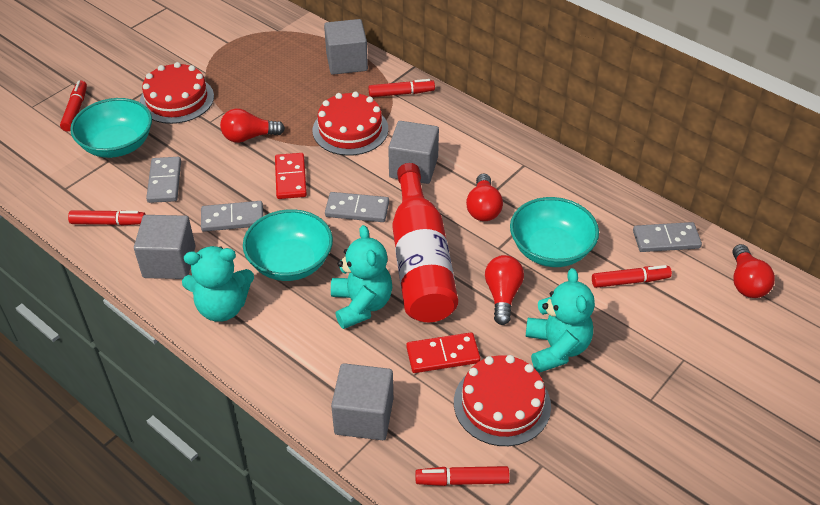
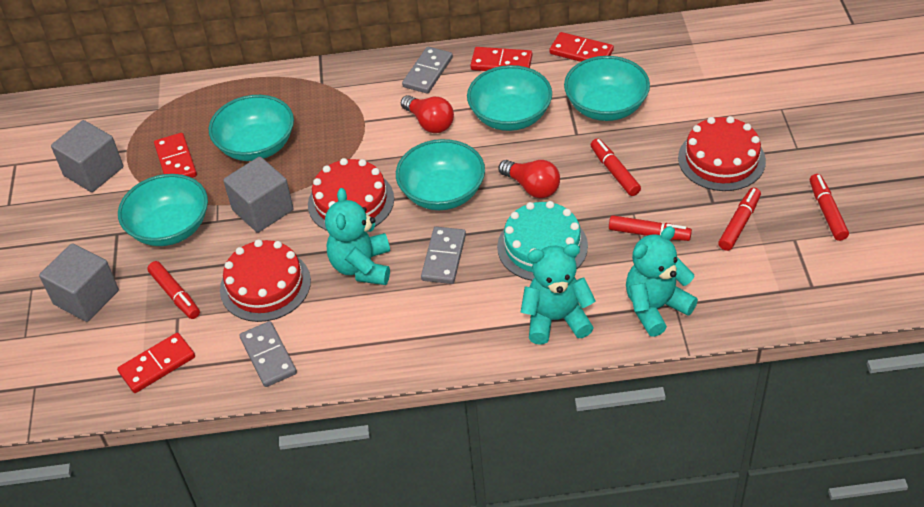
grey cube: 4 -> 3
grey domino: 4 -> 3
red bottle: 1 -> 0
red domino: 2 -> 4
red light bulb: 4 -> 2
turquoise bowl: 3 -> 5
turquoise cake: 0 -> 1

